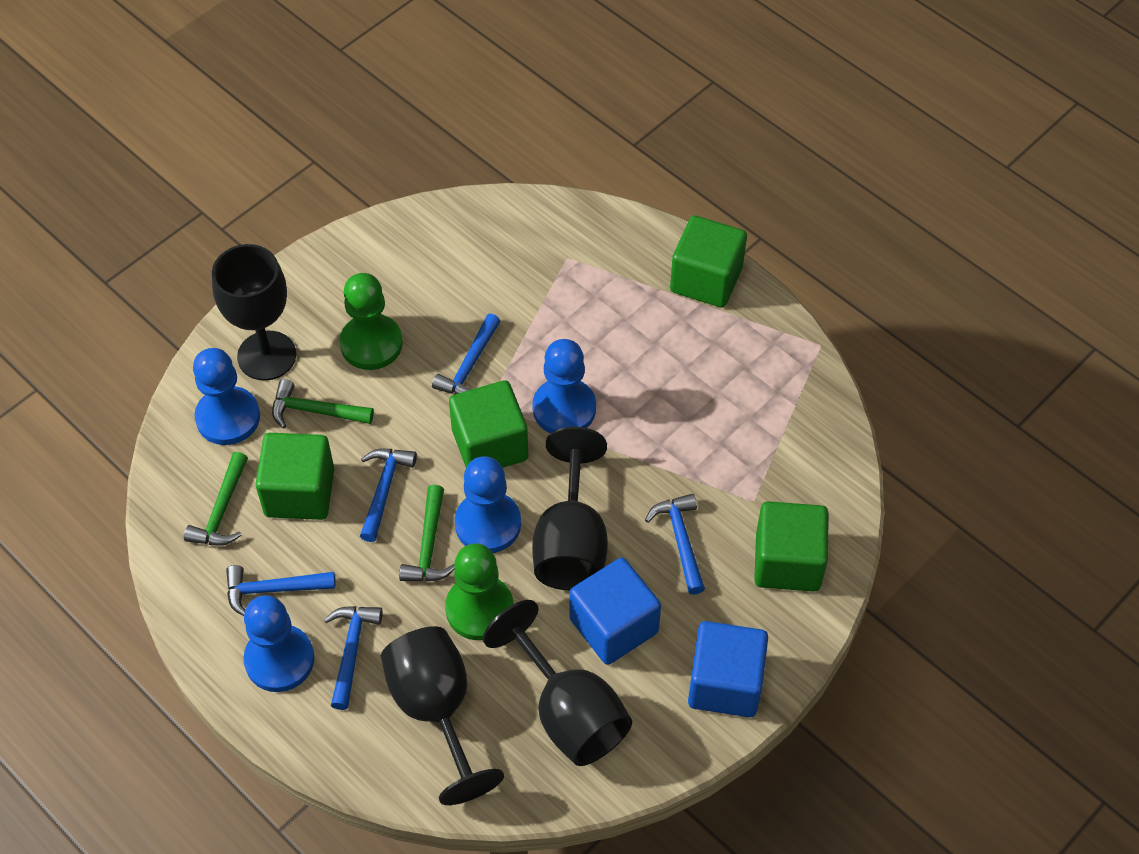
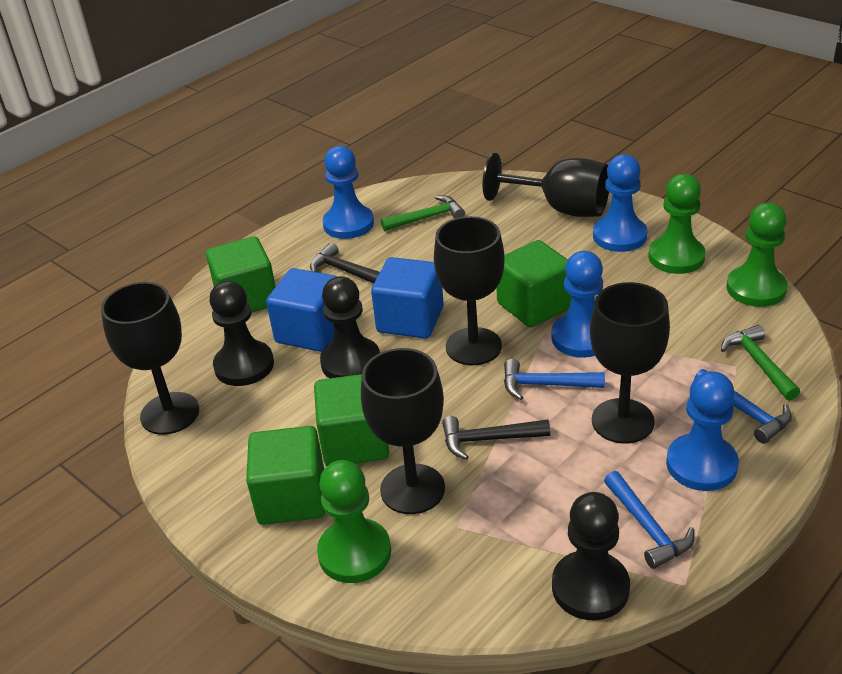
black goblet: 4 -> 5
black hammer: 0 -> 2
black pawn: 0 -> 3
blue hammer: 5 -> 3
green hammer: 3 -> 2
green pawn: 2 -> 3

